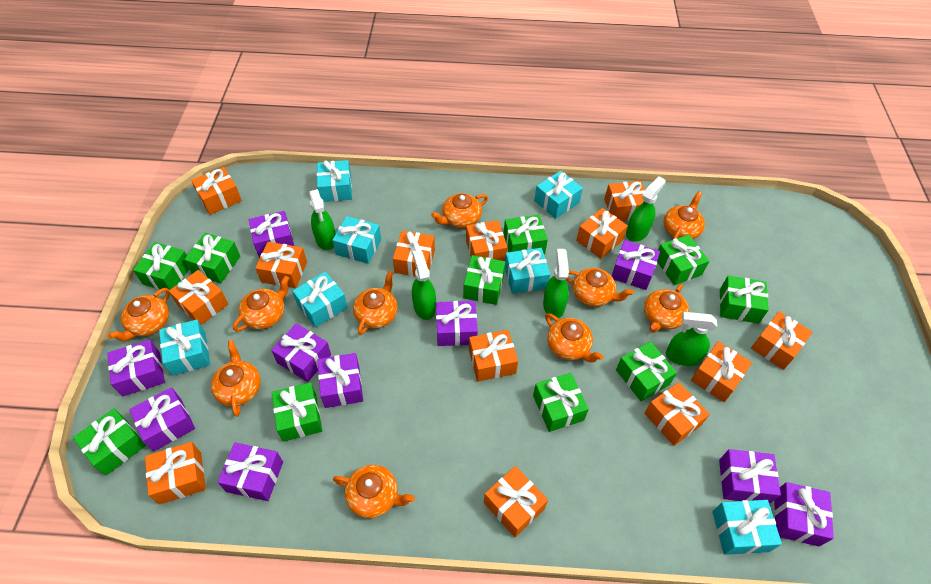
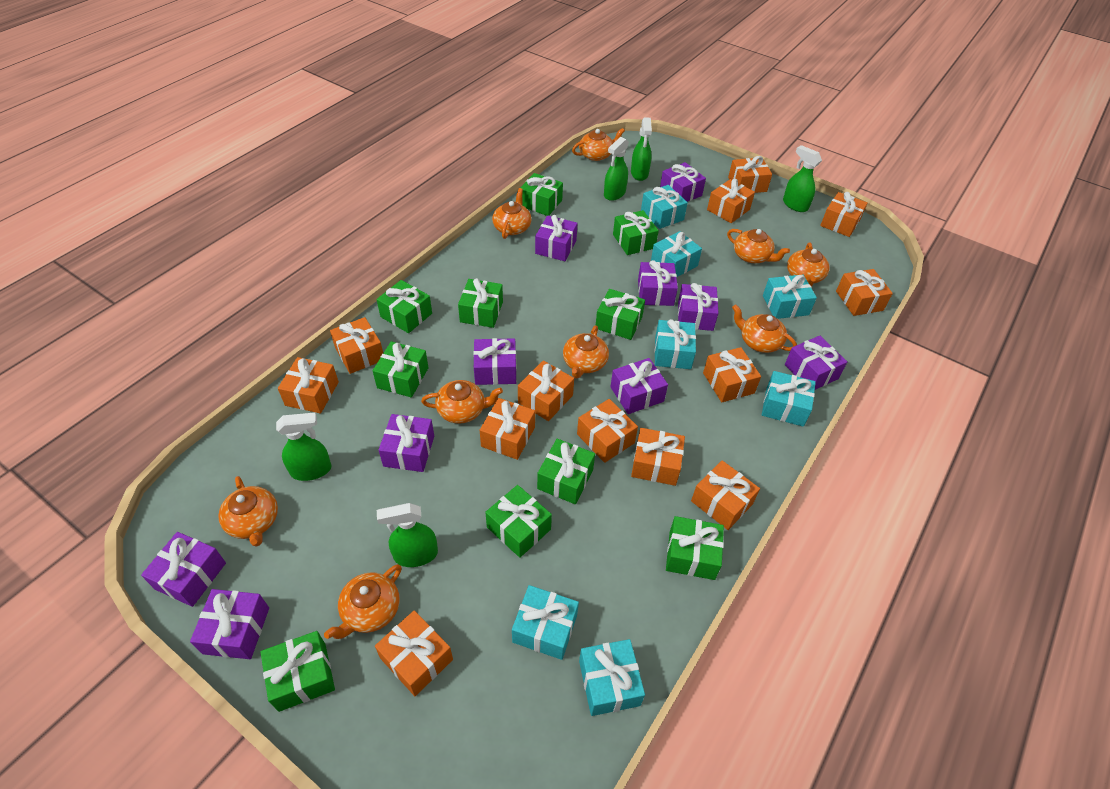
orange teapot: 10 -> 9

